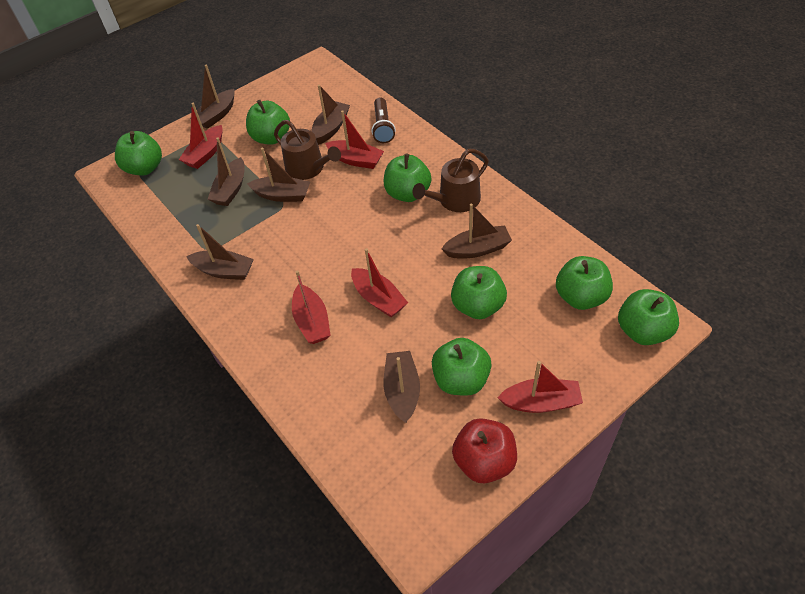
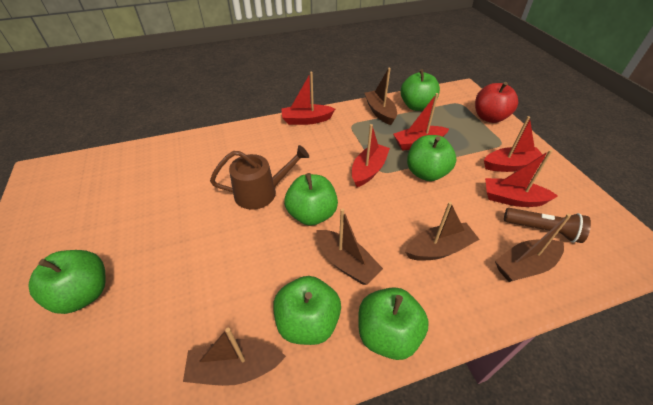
brown boat: 7 -> 5
brown watering can: 2 -> 1
green apple: 7 -> 6

